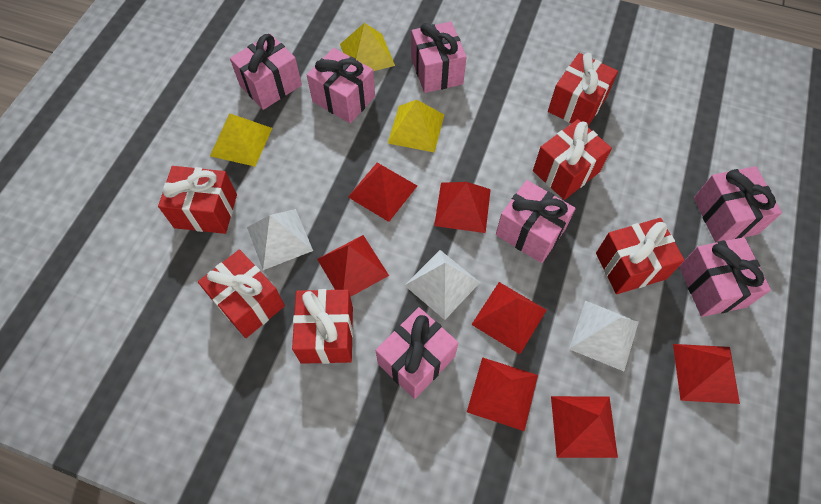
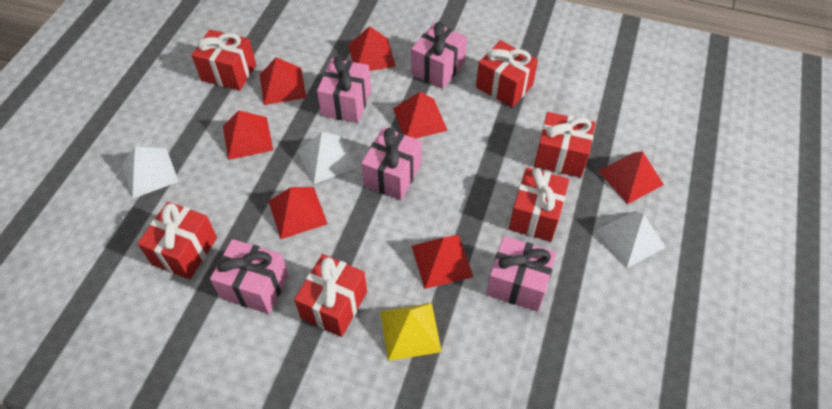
pink gift: 7 -> 5
yellow pyramid: 3 -> 1

